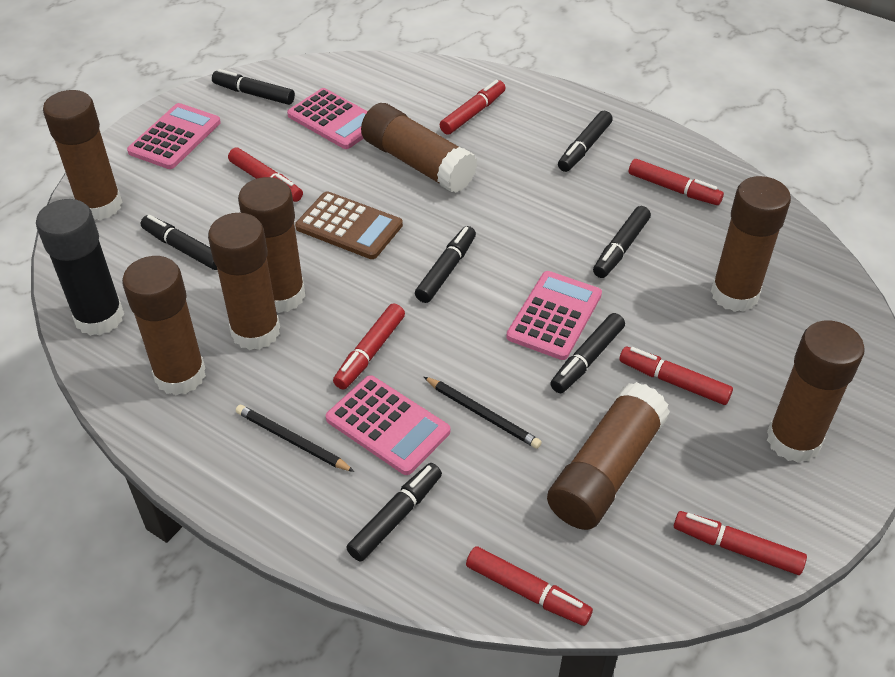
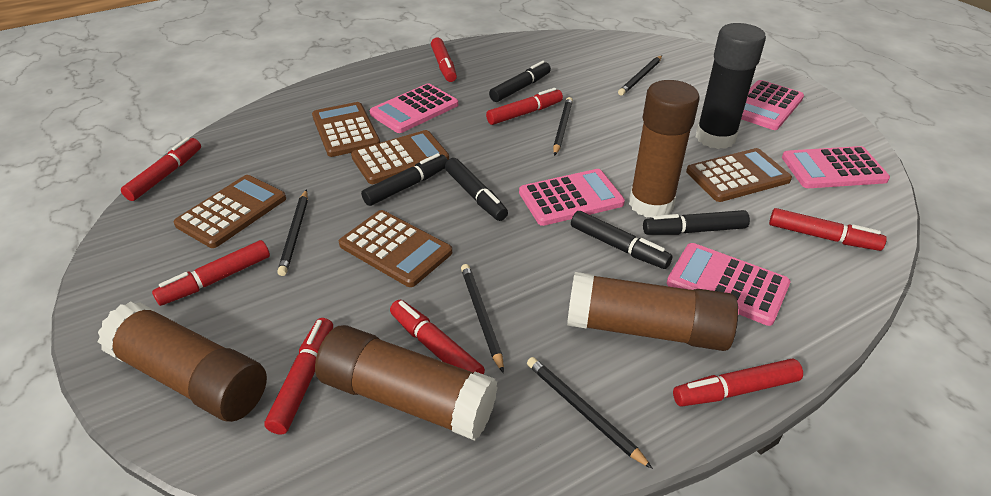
black marker: 7 -> 5
black pencil: 2 -> 5
brown calculator: 1 -> 5
brown glue stick: 8 -> 4
pink calculator: 4 -> 5
red marker: 7 -> 8

